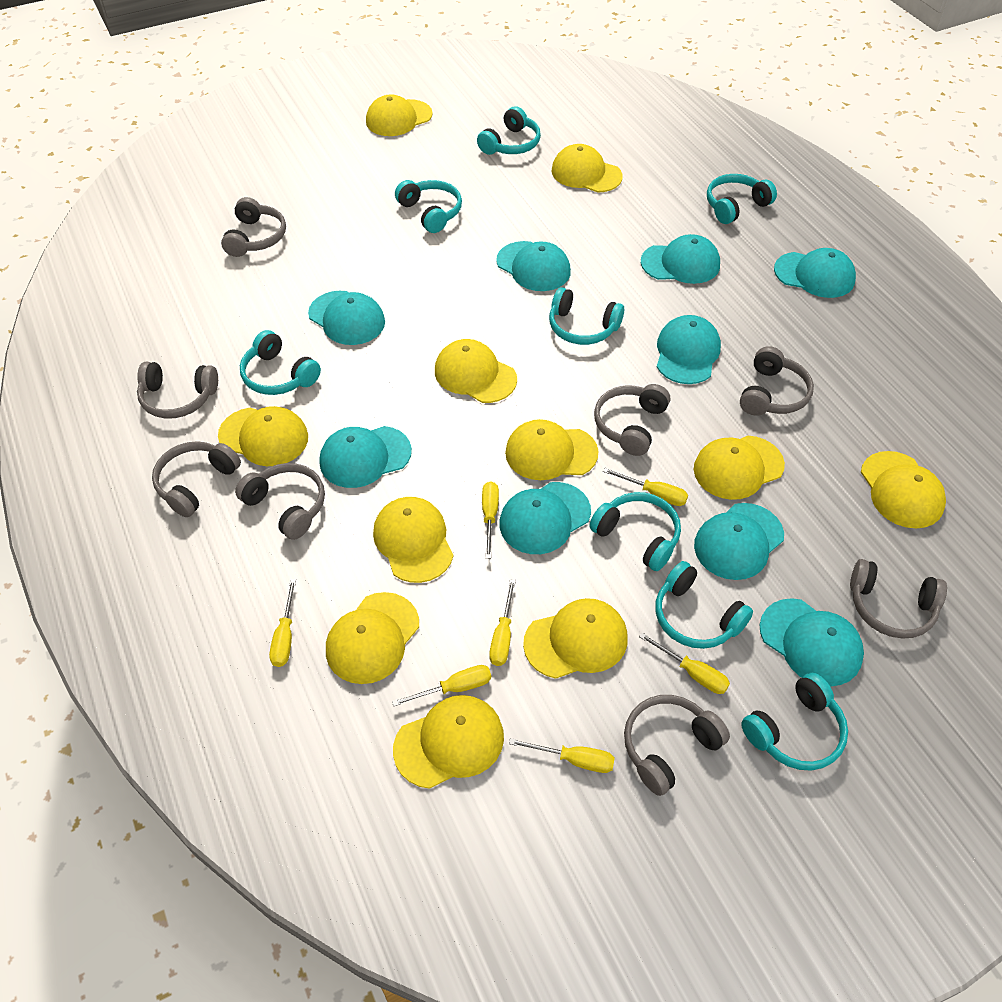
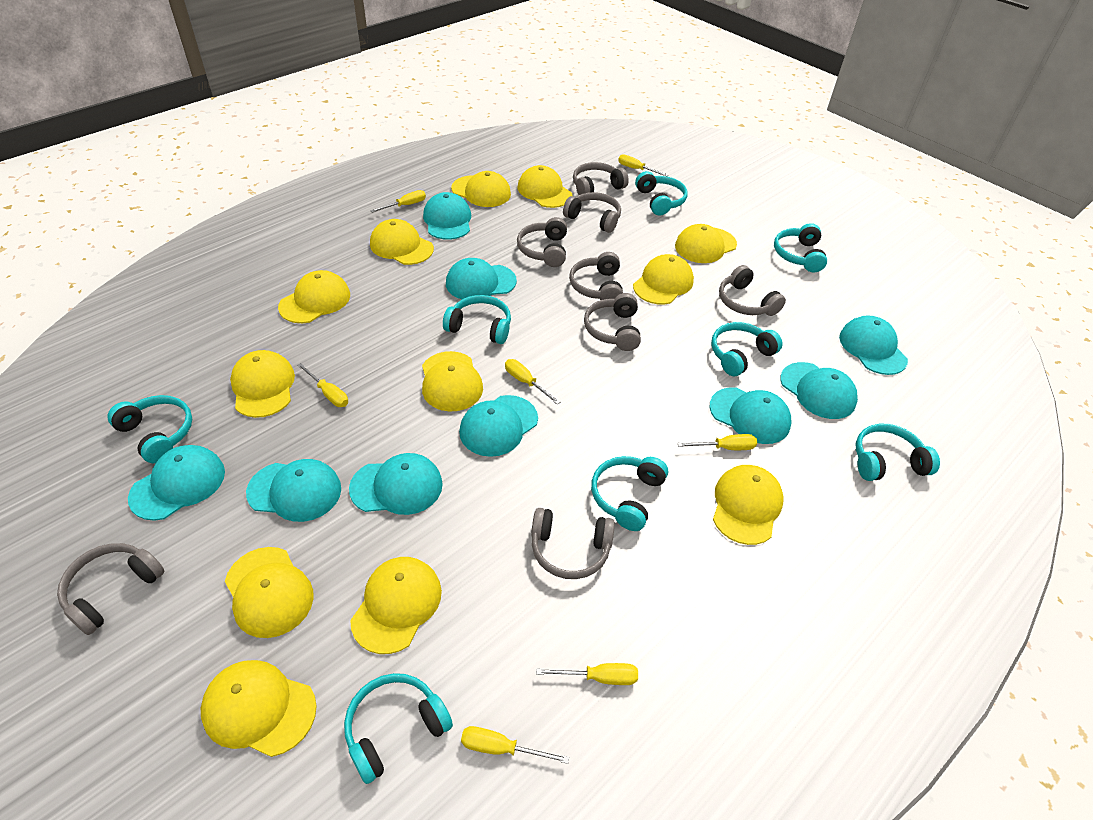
yellow cap: 11 -> 12

